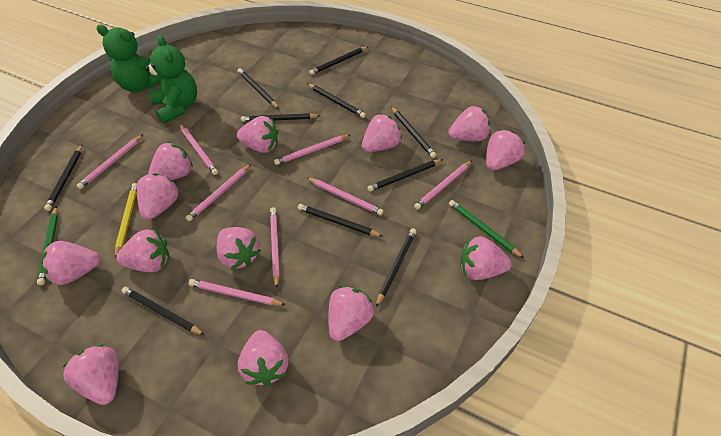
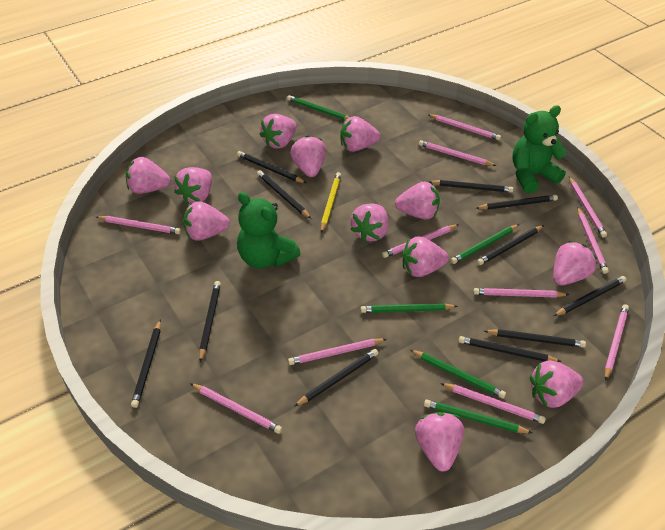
black pencil: 10 -> 11
green pencil: 2 -> 5
pink pencil: 8 -> 11
pink strawberry: 13 -> 12

